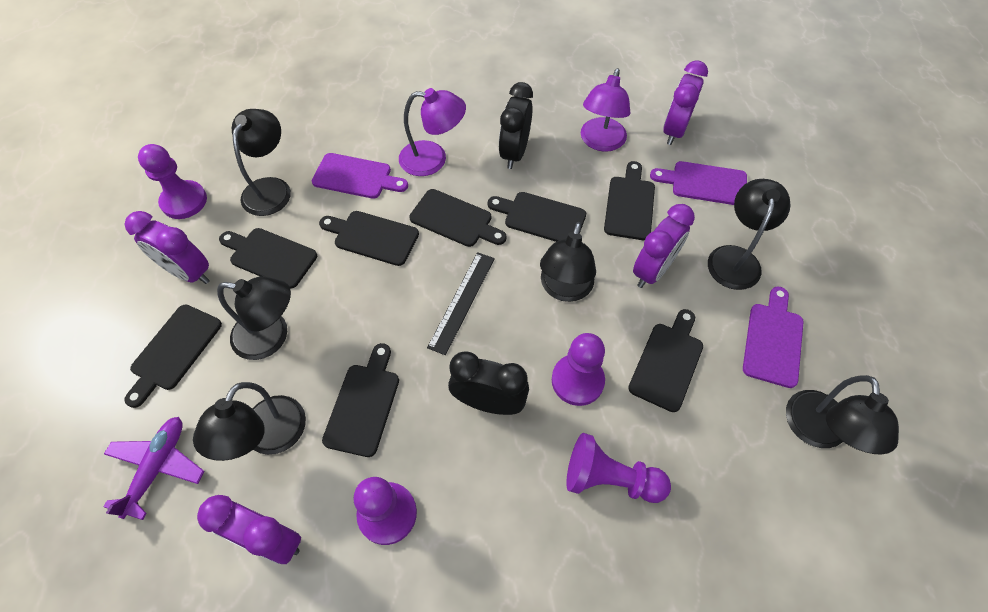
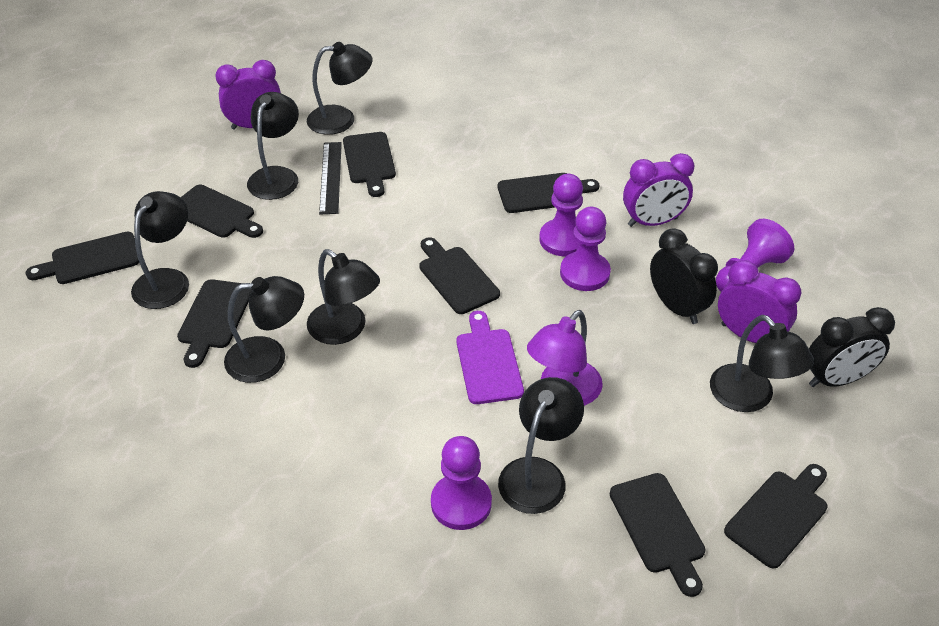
black lamp: 6 -> 7
purple clock: 4 -> 3
purple cutting board: 3 -> 1
purple lamp: 2 -> 1
purple plane: 1 -> 0

